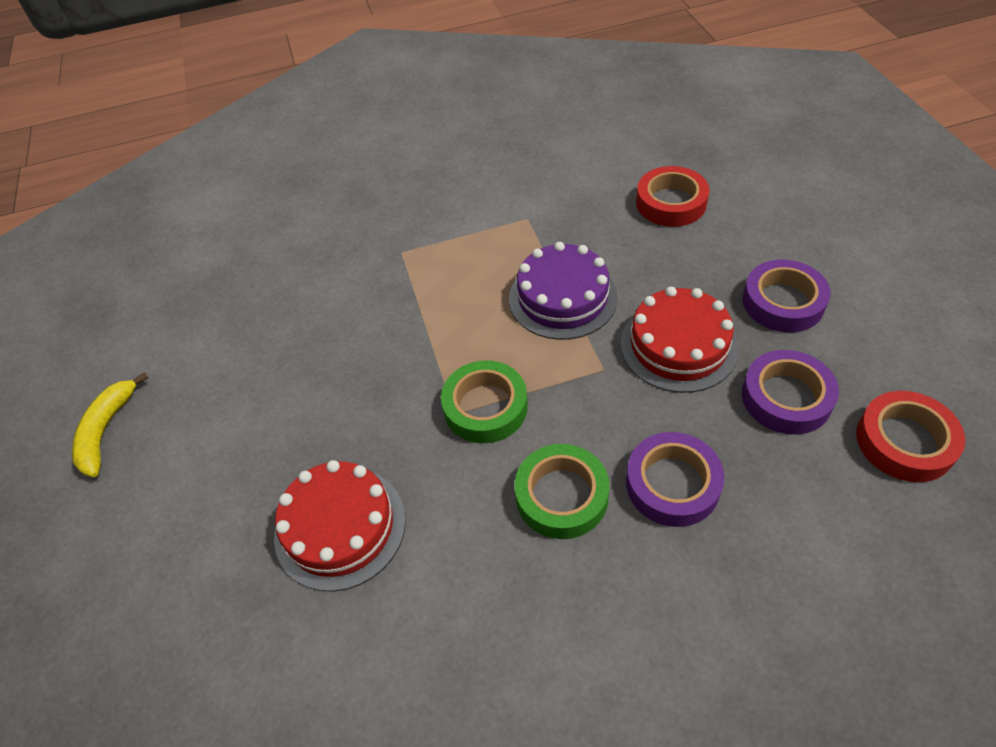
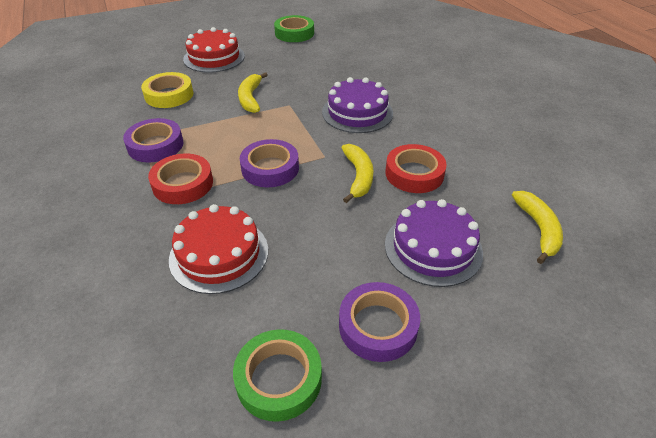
purple cake: 1 -> 2
yellow banana: 1 -> 3
yellow tape: 0 -> 1

